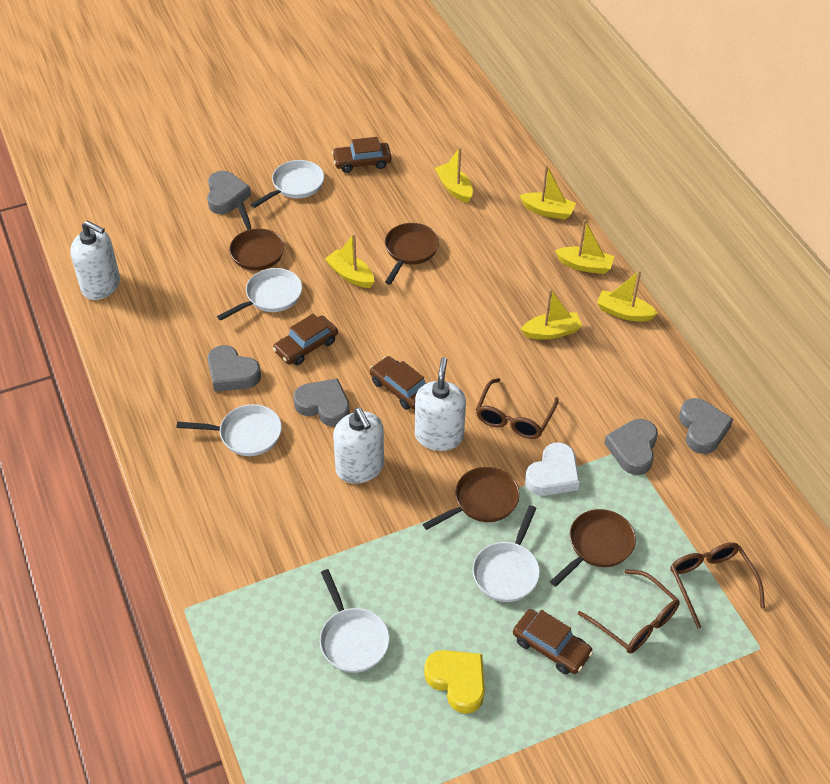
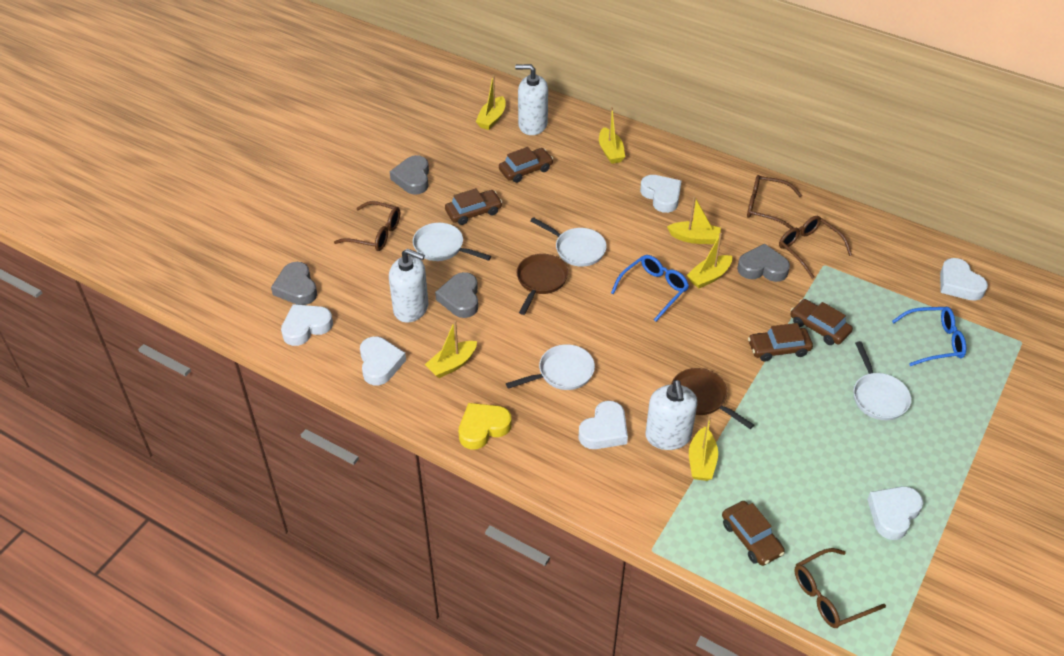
blue glasses: 0 -> 2
brown car: 4 -> 5
brown glasses: 3 -> 4
brown pan: 4 -> 2
grey heart: 5 -> 4
white heart: 1 -> 6
white pan: 5 -> 4

